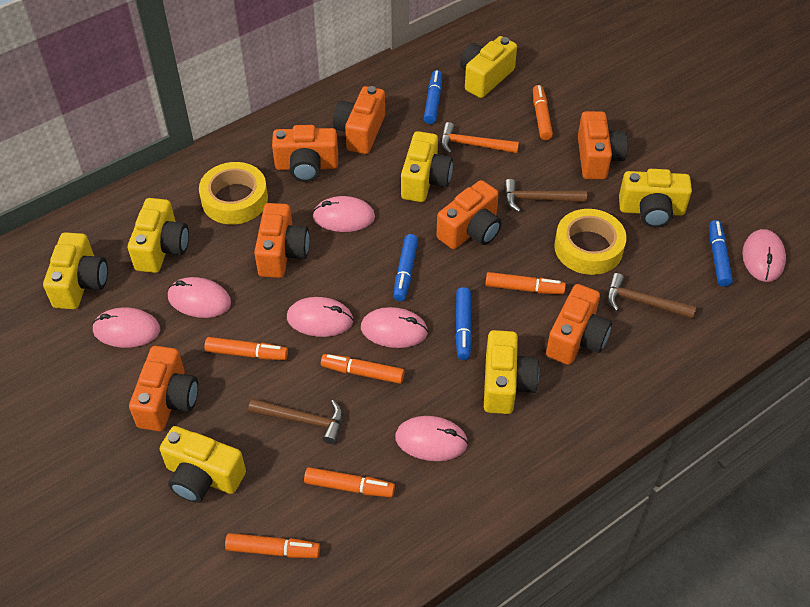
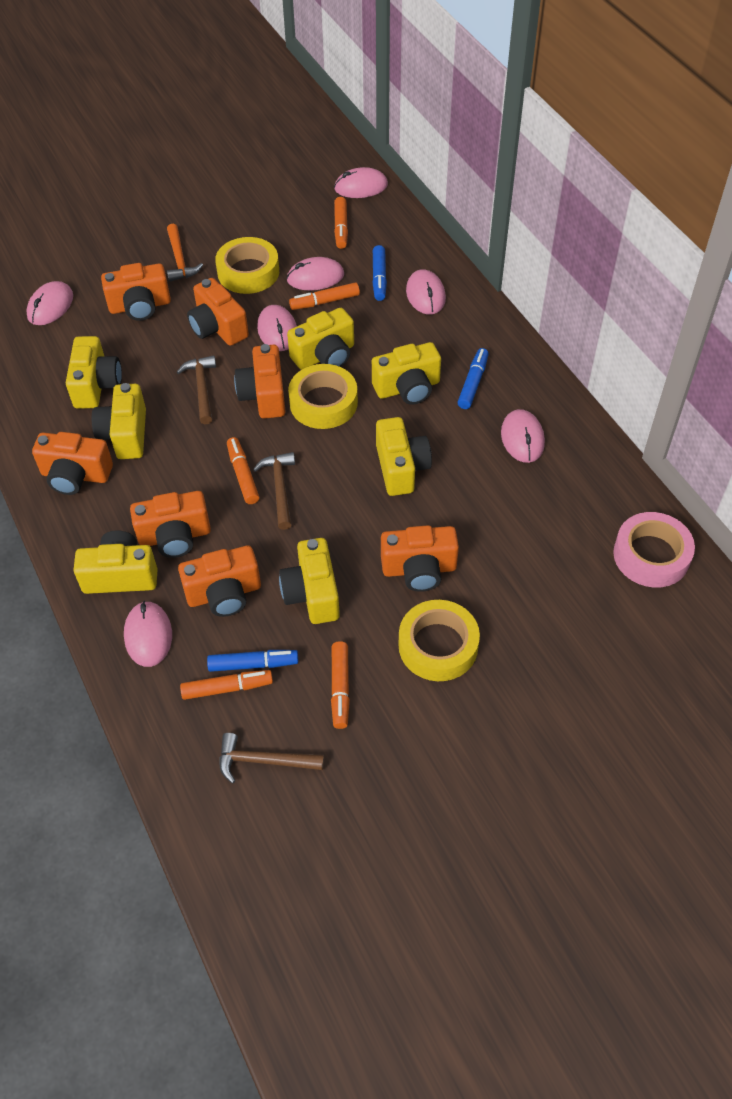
blue marker: 4 -> 3
orange marker: 6 -> 5
pink tape: 0 -> 1
yellow tape: 2 -> 3

